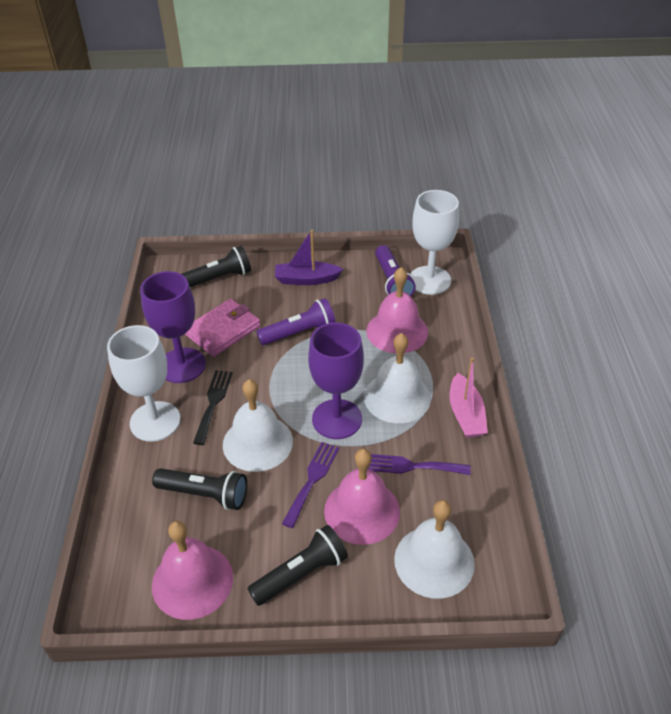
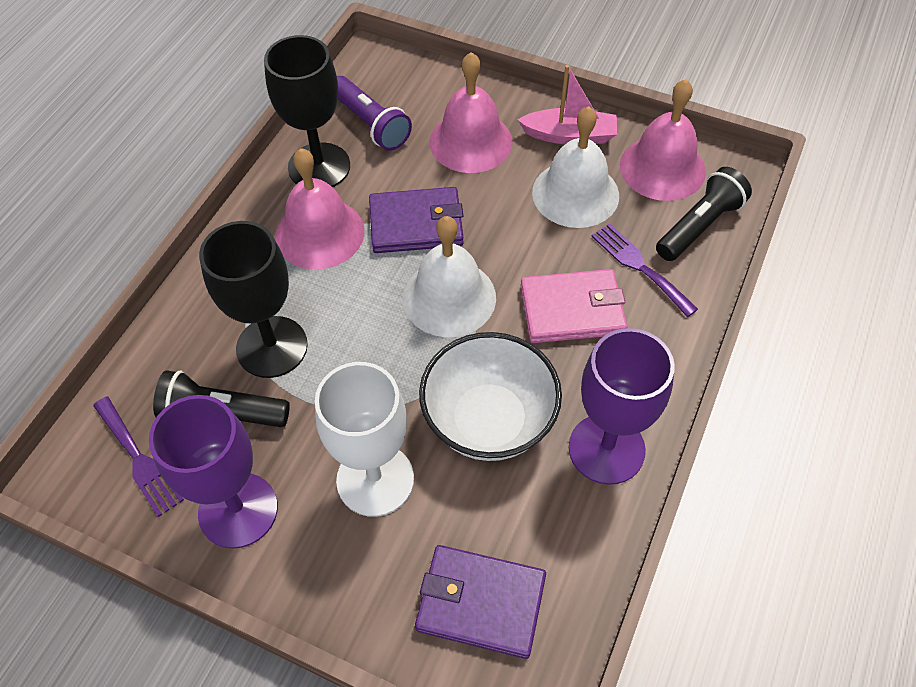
black flashlight: 3 -> 2
black fork: 1 -> 0
black goblet: 0 -> 2
purple boat: 1 -> 0
purple flashlight: 2 -> 1
purple wallet: 0 -> 2
white bell: 3 -> 2
white bowl: 0 -> 1
white goblet: 2 -> 1

